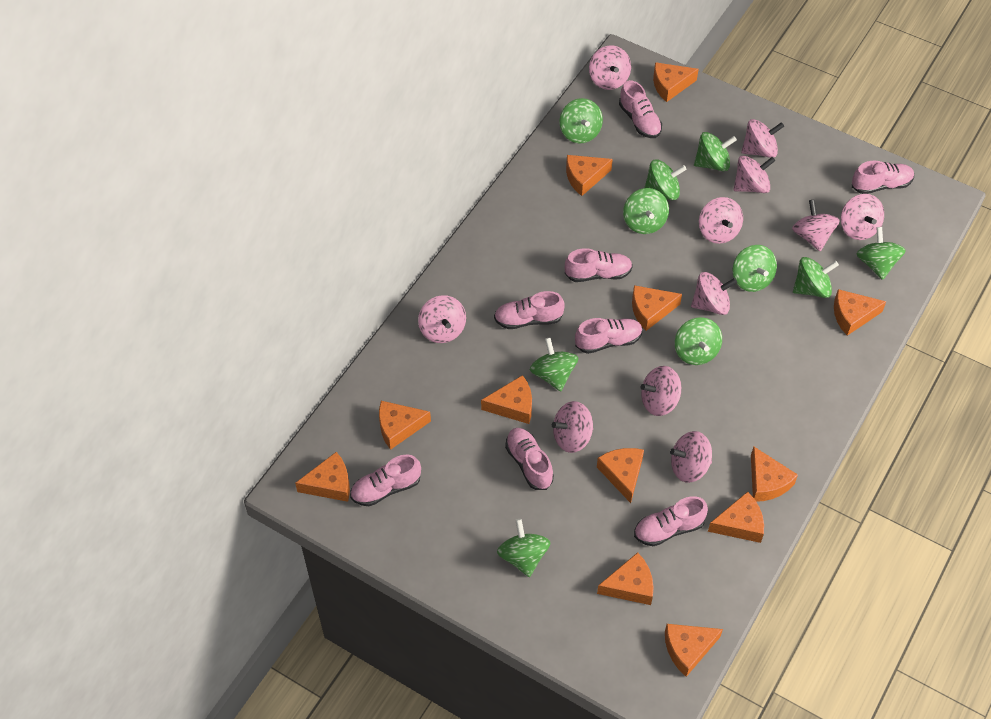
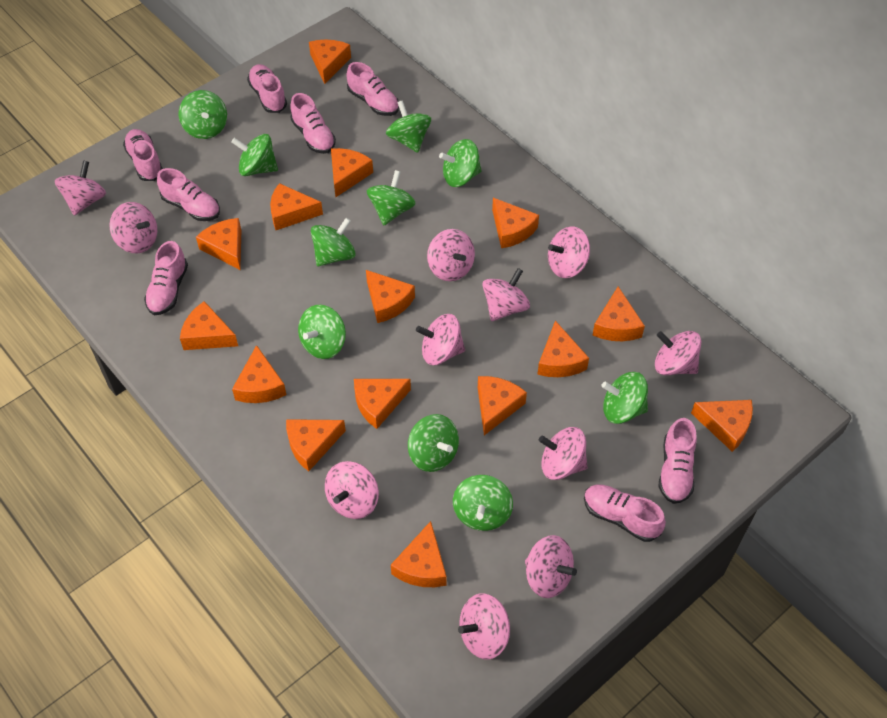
orange cheese: 12 -> 15

